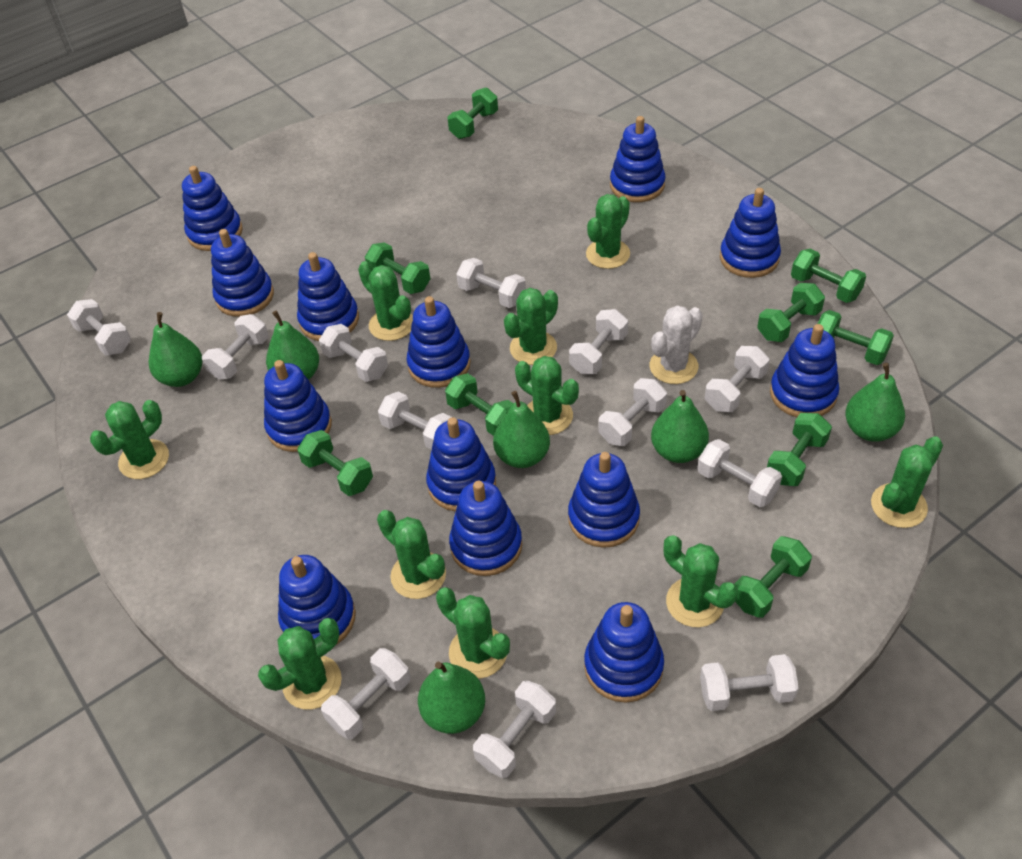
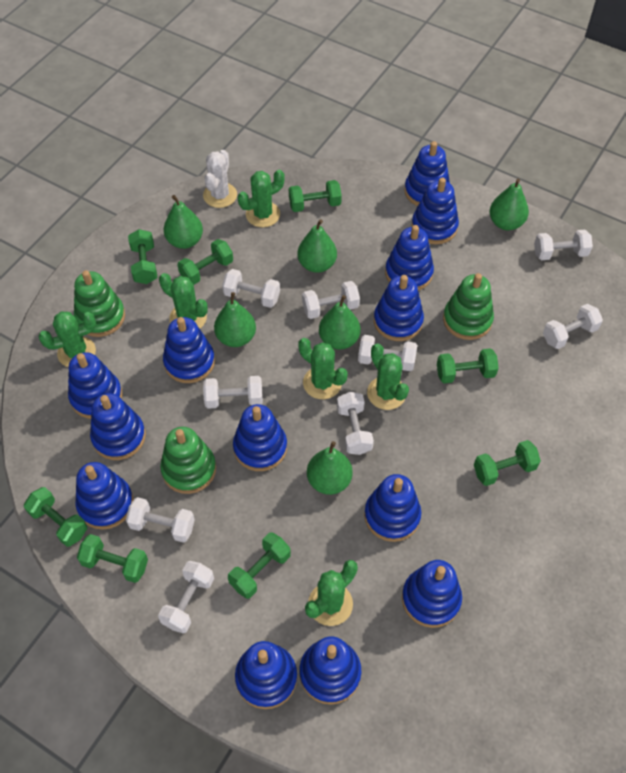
green cactus: 10 -> 6
green dumbbell: 9 -> 8
green stacking toy: 0 -> 3
white dumbbell: 12 -> 9

